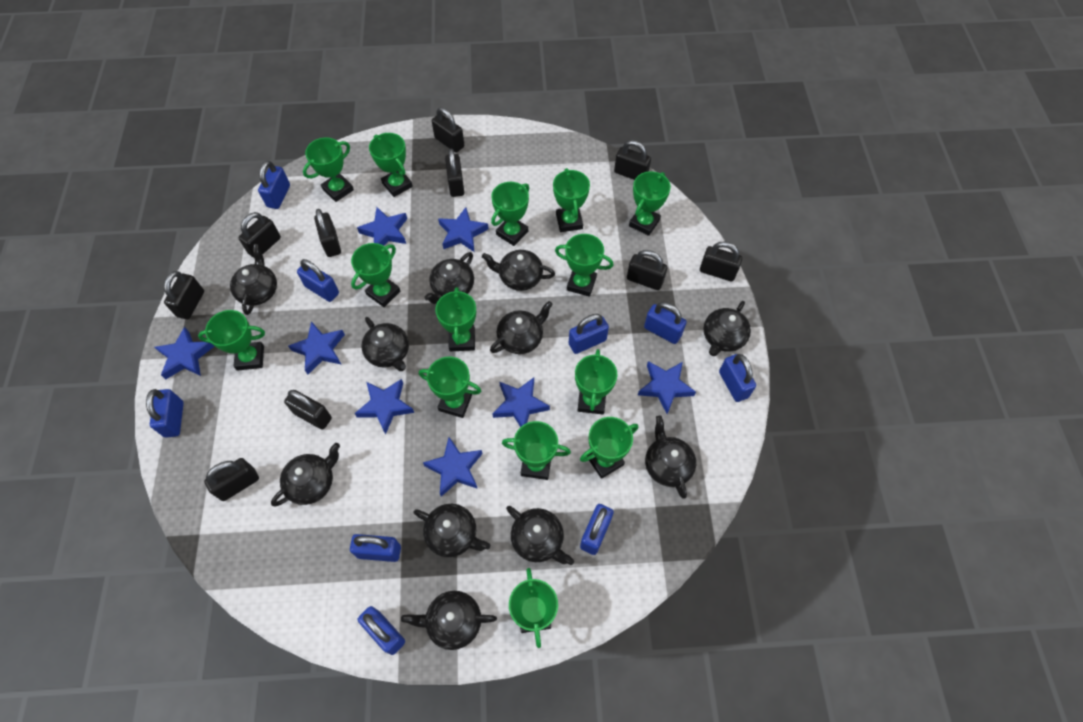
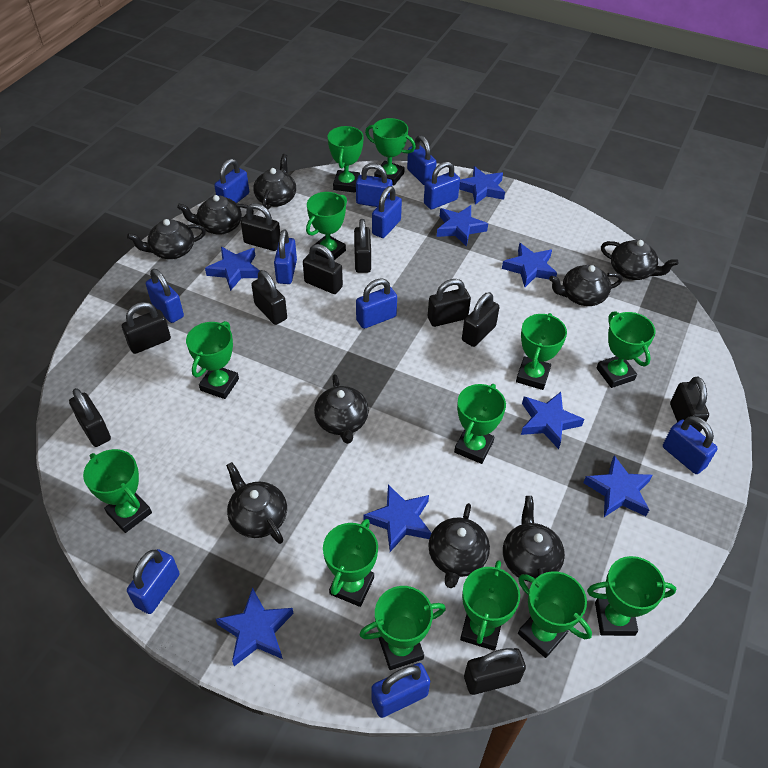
black teapot: 11 -> 9
blue padlock: 9 -> 11
green trophy: 14 -> 13

